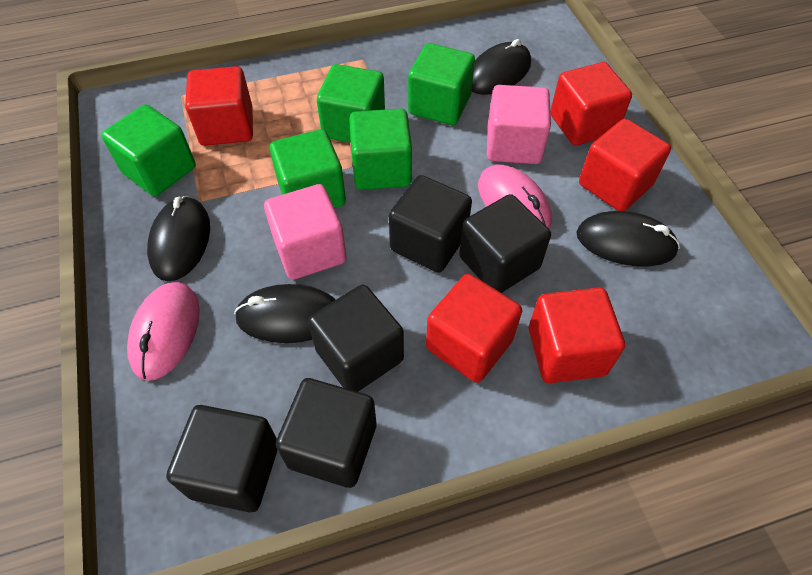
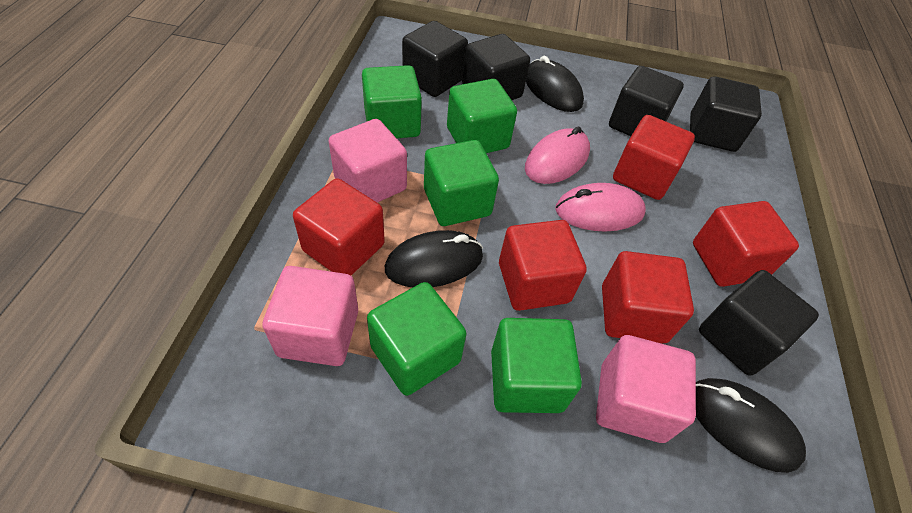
black mouse: 4 -> 3
pink cube: 2 -> 3

